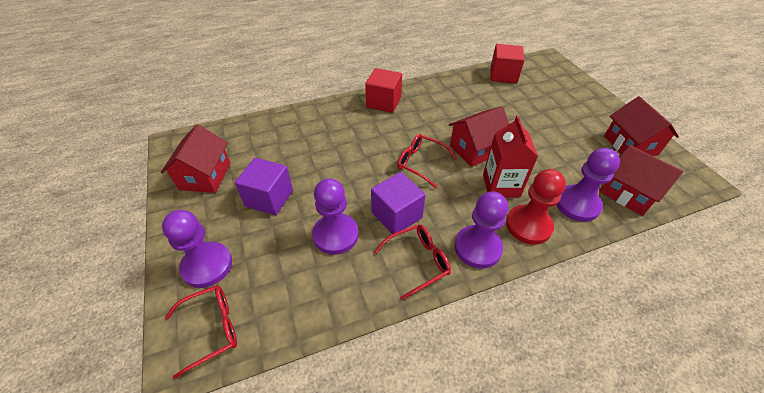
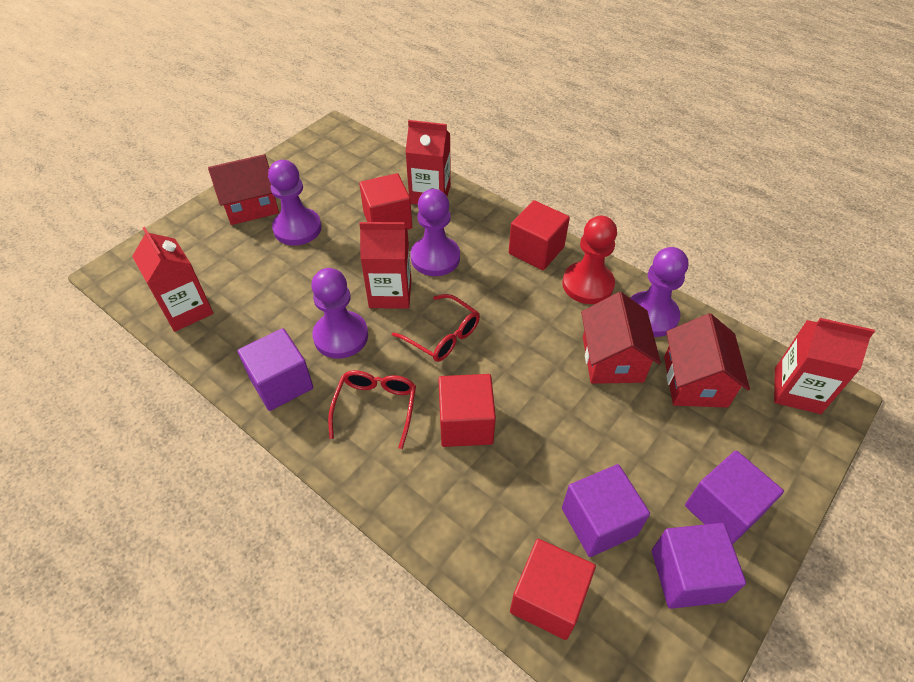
purple cube: 2 -> 4
red carton: 1 -> 4
red cube: 2 -> 4
red glasses: 3 -> 2
red house: 4 -> 3

